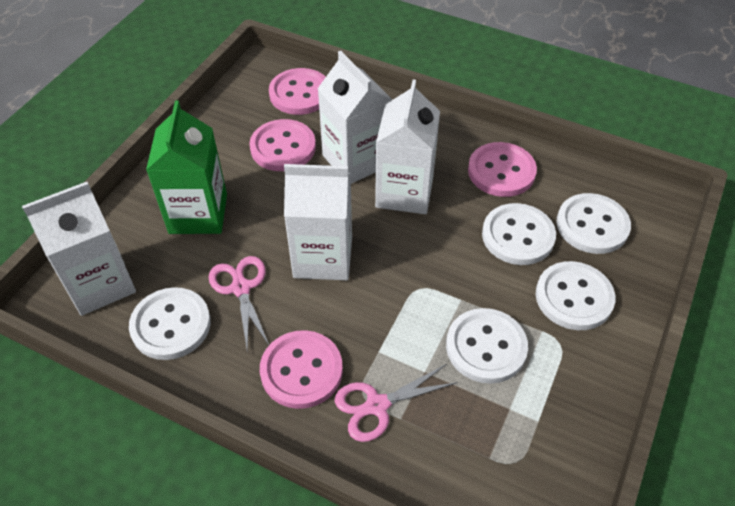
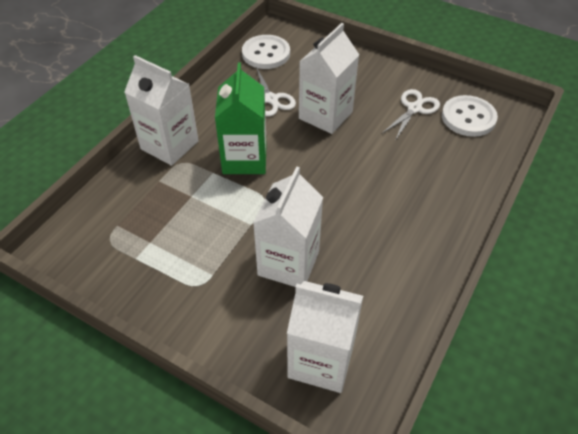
pink button: 4 -> 0
pink scissors: 2 -> 0
white button: 5 -> 2
white scissors: 0 -> 2

